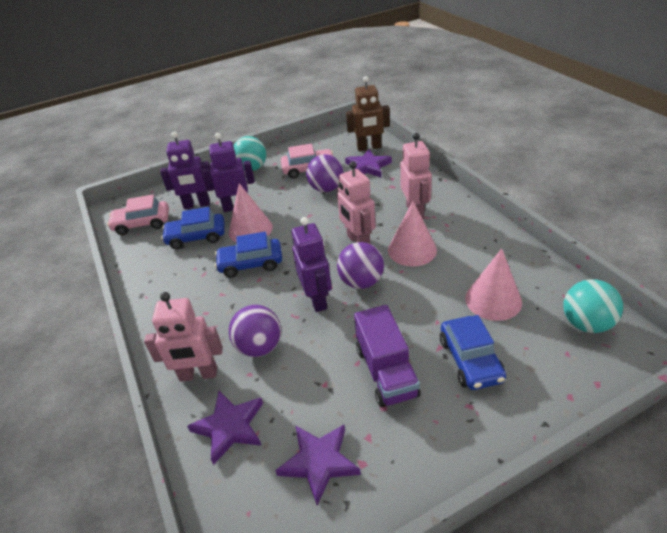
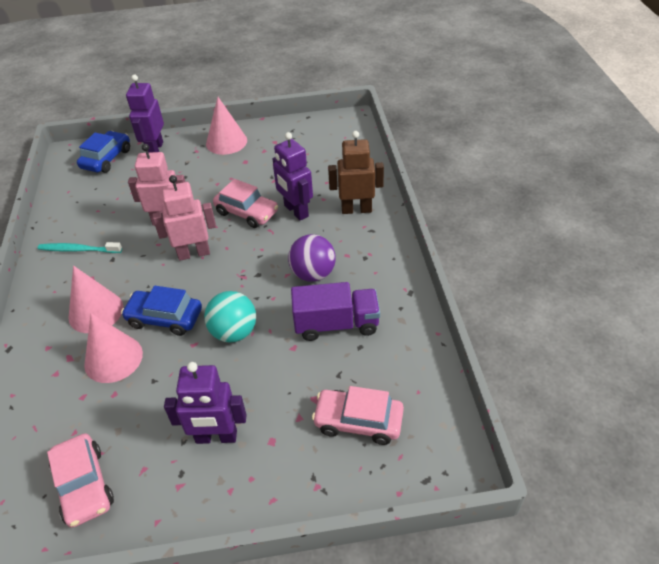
blue car: 3 -> 2
pink car: 2 -> 3
pink robot: 3 -> 2
purple ball: 3 -> 1
purple star: 3 -> 0
turquoise ball: 2 -> 1
turquoise toothbrush: 0 -> 1

